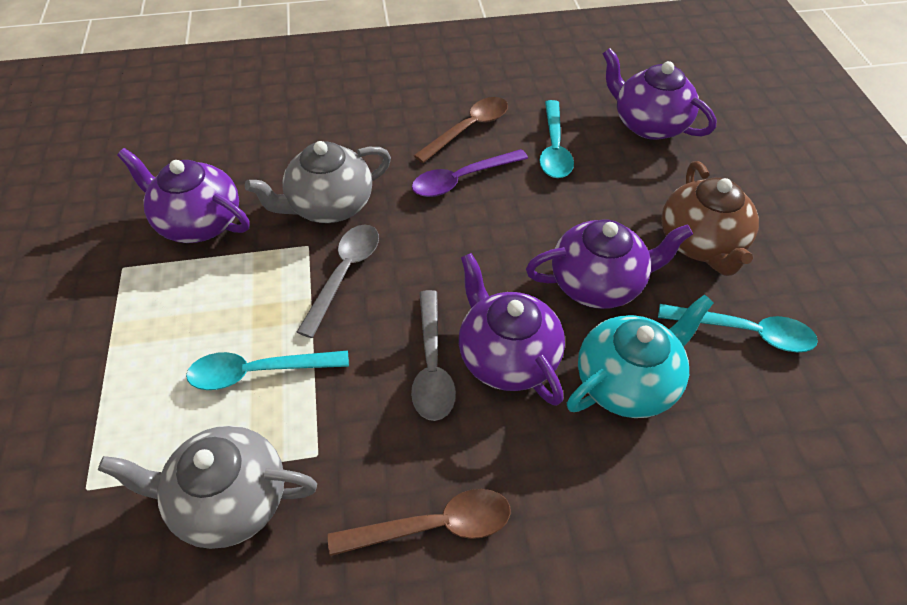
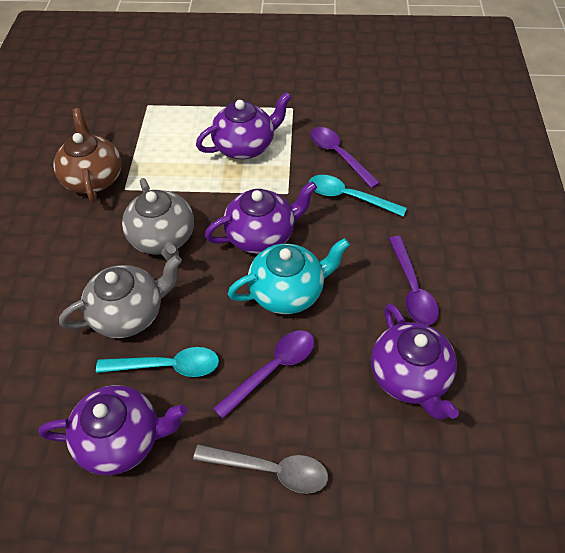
brown spoon: 2 -> 0
grey spoon: 2 -> 1
purple spoon: 1 -> 3
turquoise spoon: 3 -> 2

